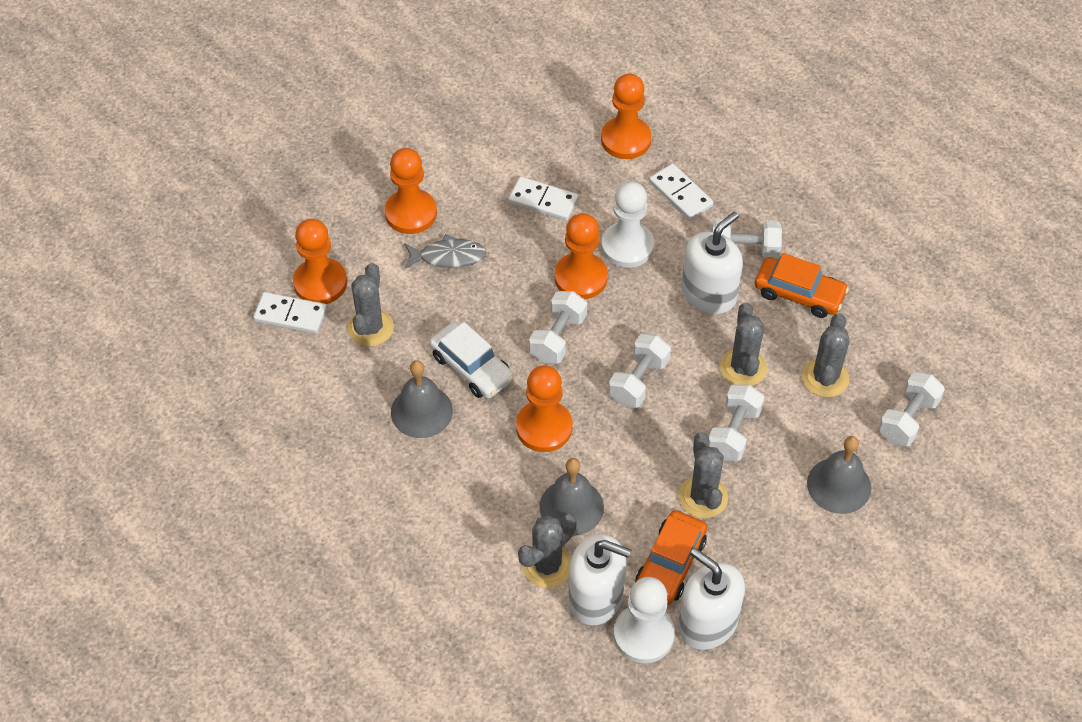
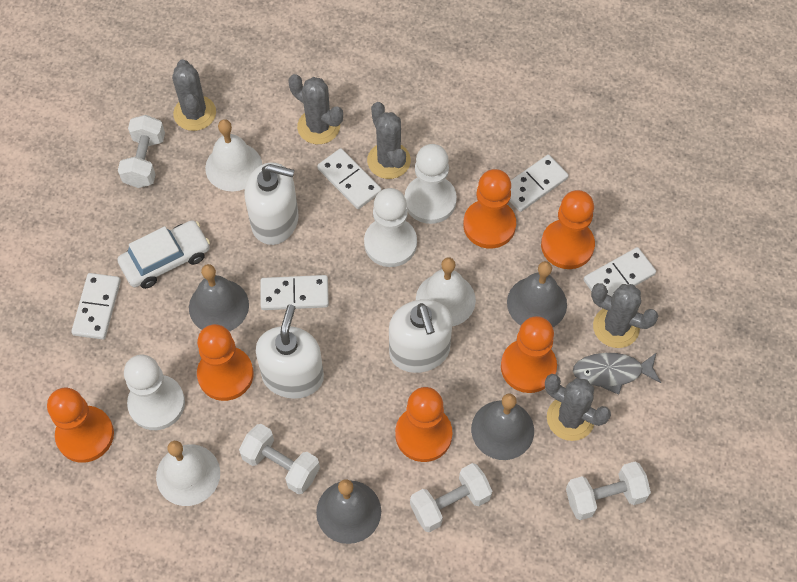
grey bell: 3 -> 4
orange car: 2 -> 0
orange pawn: 5 -> 6
white bell: 0 -> 3
white domino: 3 -> 5
white dumbbell: 5 -> 4
white pawn: 2 -> 3

